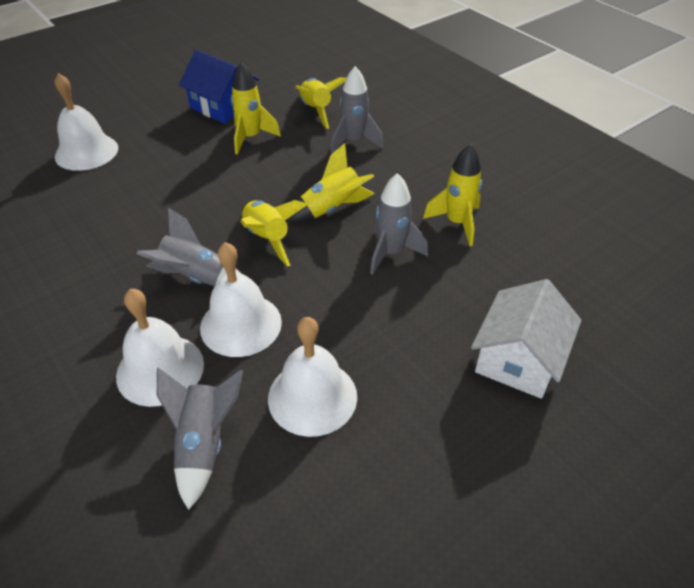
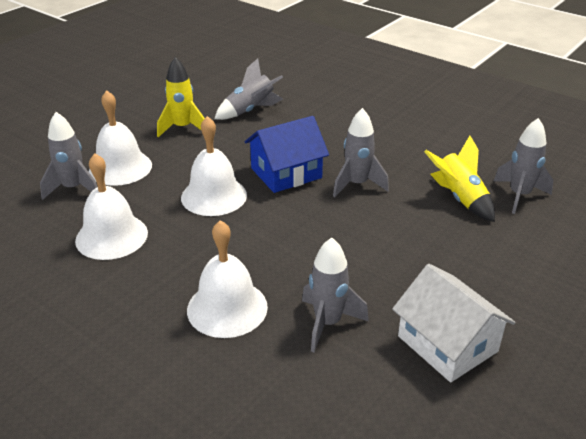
grey rocket: 4 -> 5
yellow rocket: 5 -> 2

